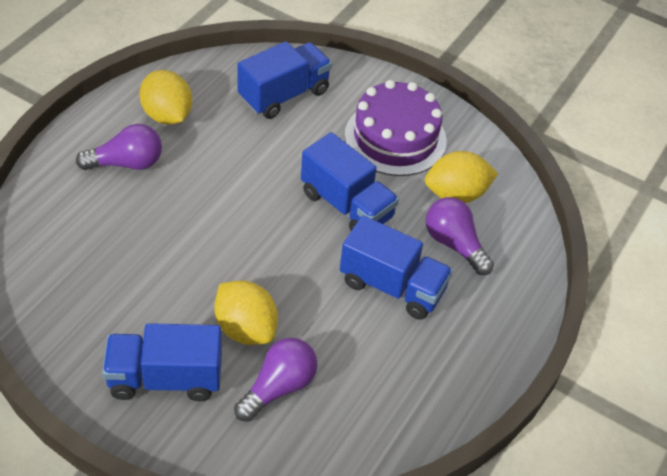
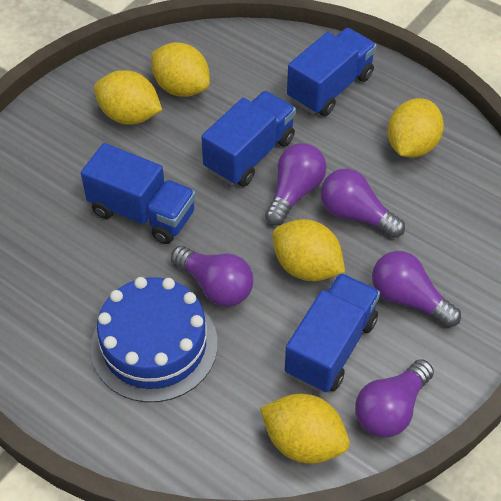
blue cake: 0 -> 1
purple cake: 1 -> 0
purple light bulb: 3 -> 5
yellow lemon: 3 -> 5

